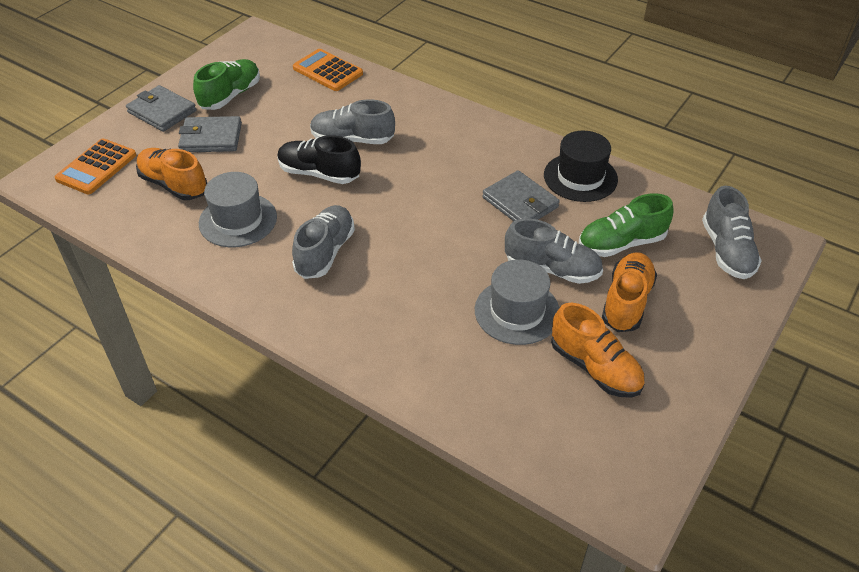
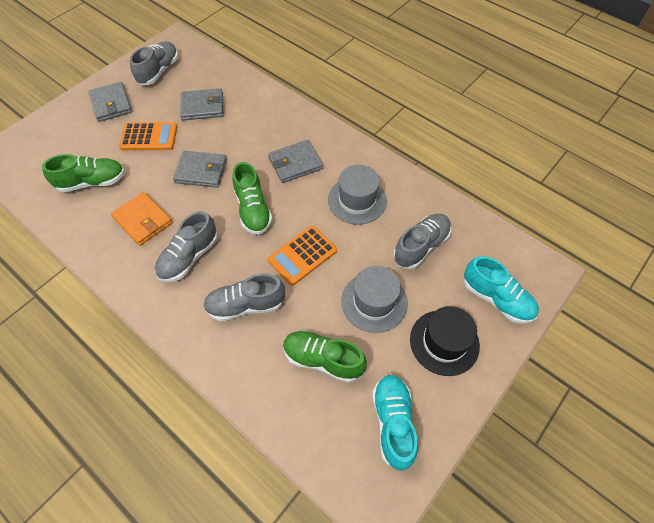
black shoe: 1 -> 0
green shoe: 2 -> 3
grey wallet: 3 -> 4
orange shoe: 3 -> 0
orange wallet: 0 -> 1
turquoise shoe: 0 -> 2

